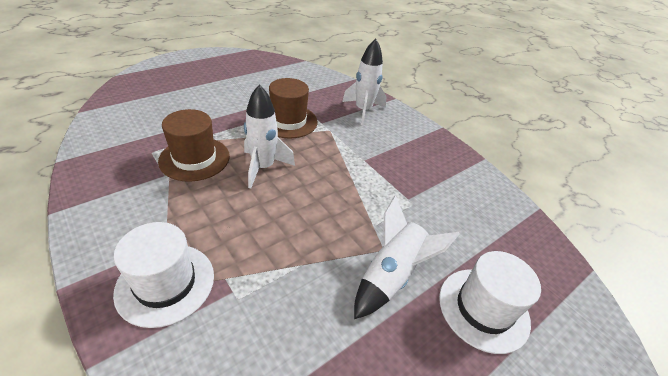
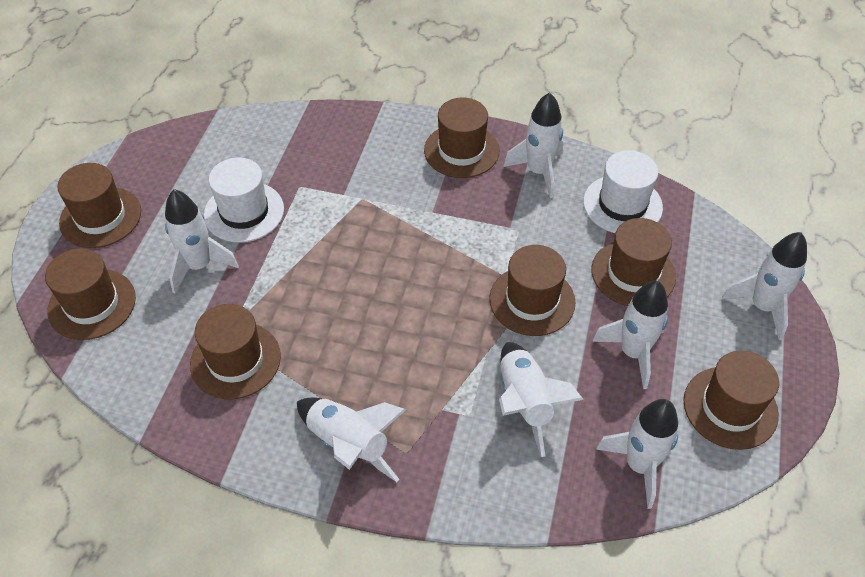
brown hat: 2 -> 7
white rocket: 3 -> 7

